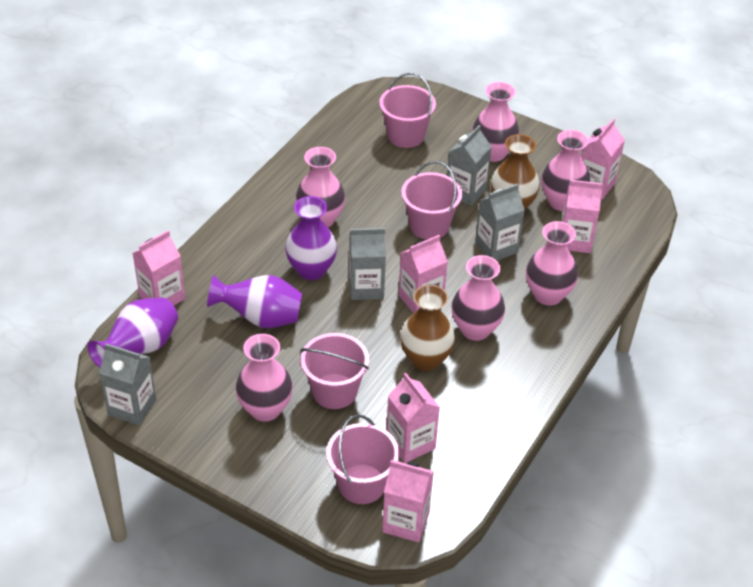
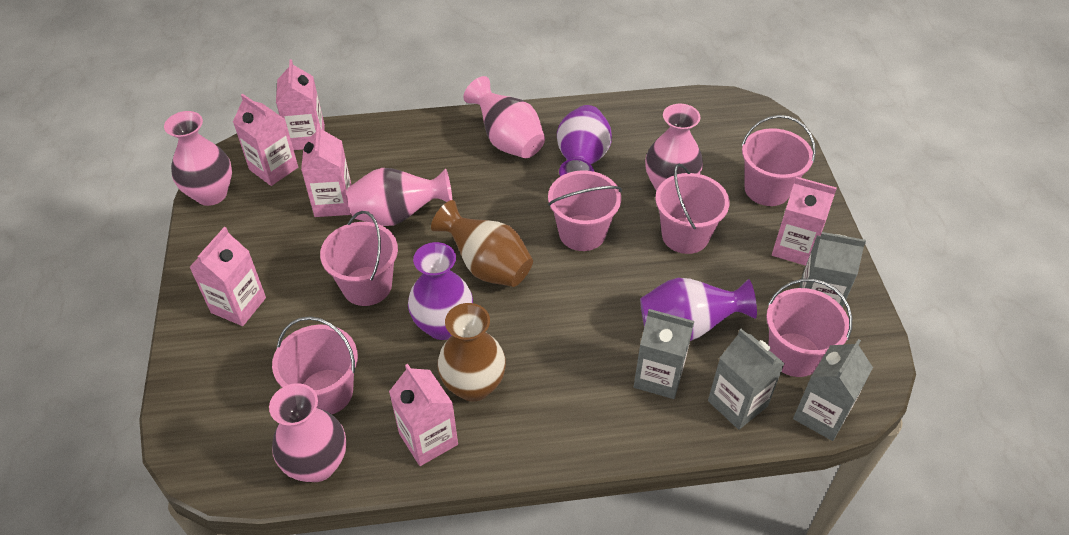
pink bucket: 4 -> 6
pink vase: 6 -> 5

